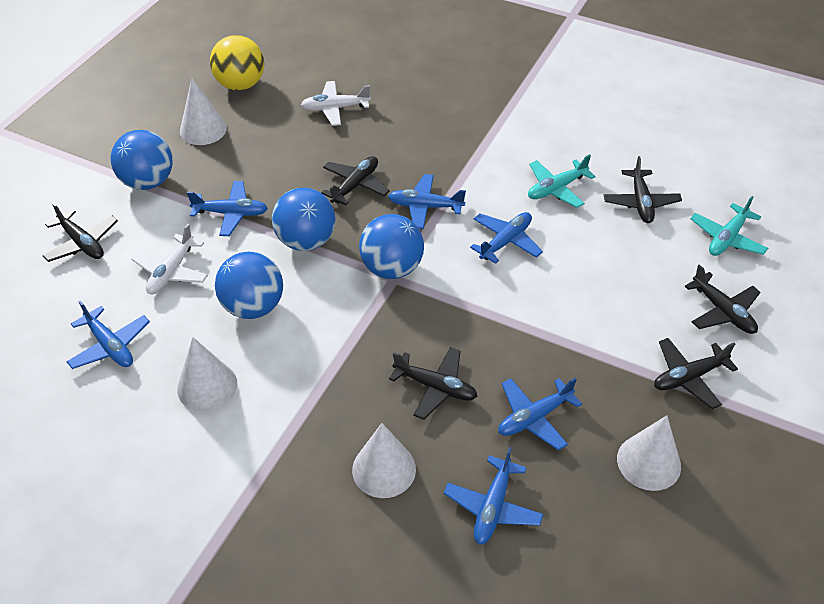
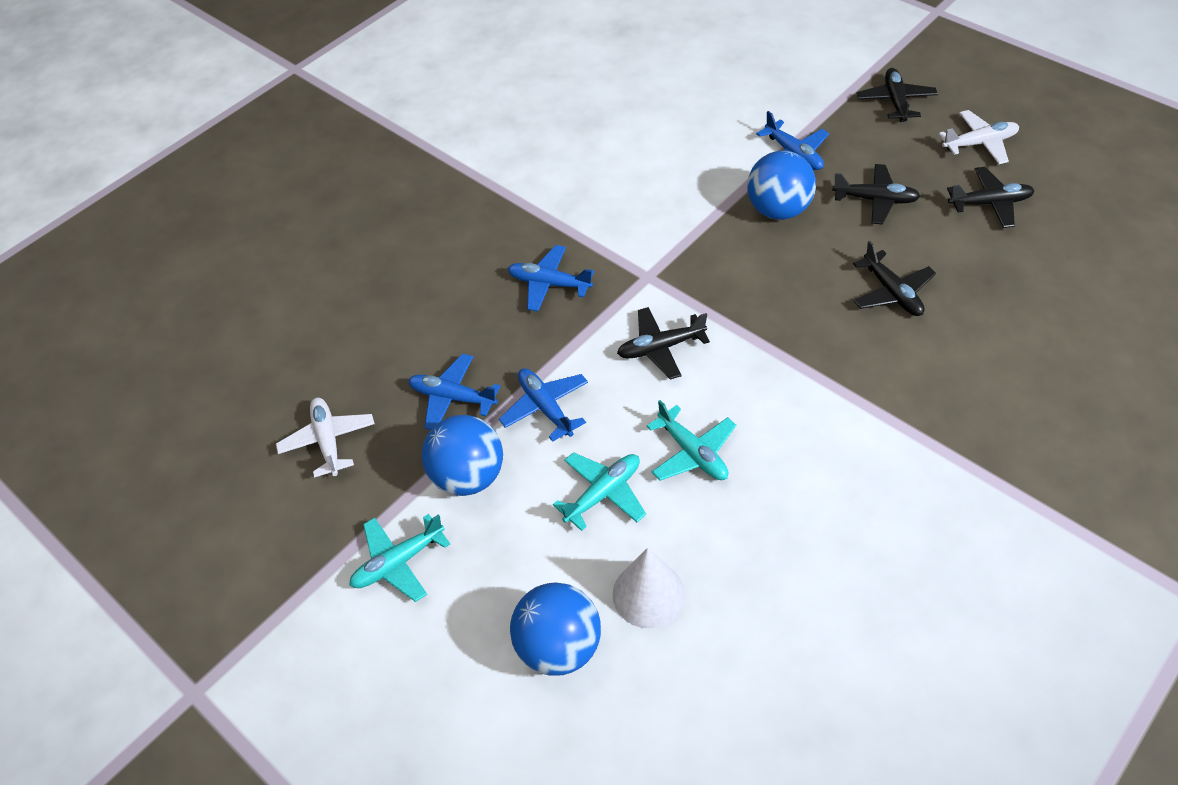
black plane: 6 -> 5
blue ball: 4 -> 3
blue plane: 6 -> 4
turquoise plane: 2 -> 3
white cone: 4 -> 1
yellow ball: 1 -> 0

